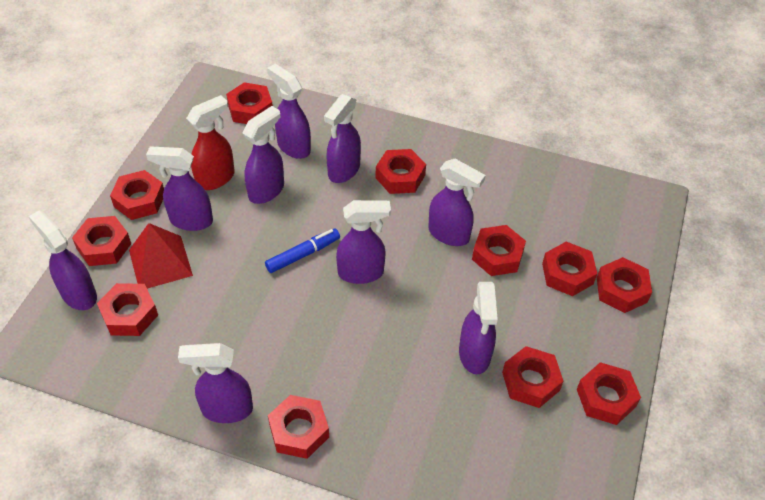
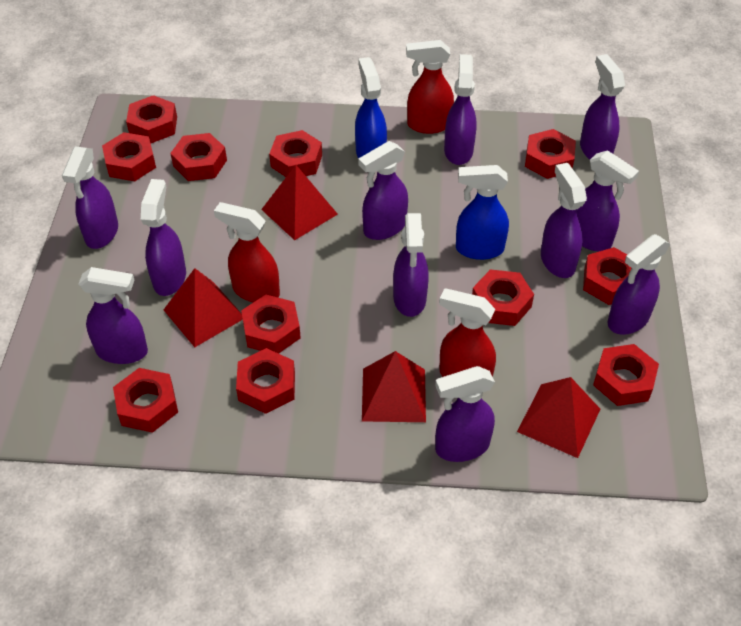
blue marker: 1 -> 0
blue spray bottle: 0 -> 2
purple spray bottle: 9 -> 11
red pyramid: 1 -> 4
red spray bottle: 1 -> 3

